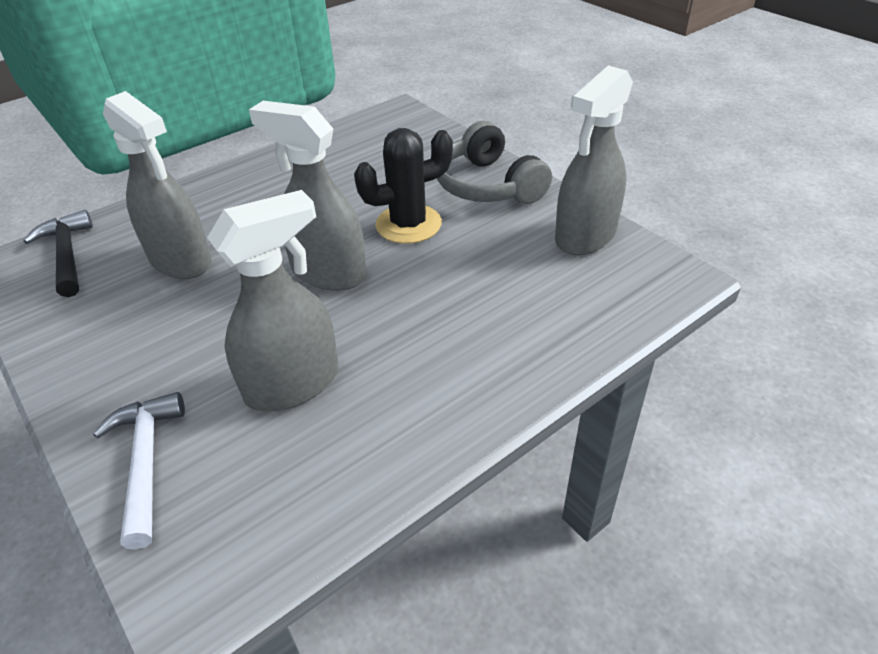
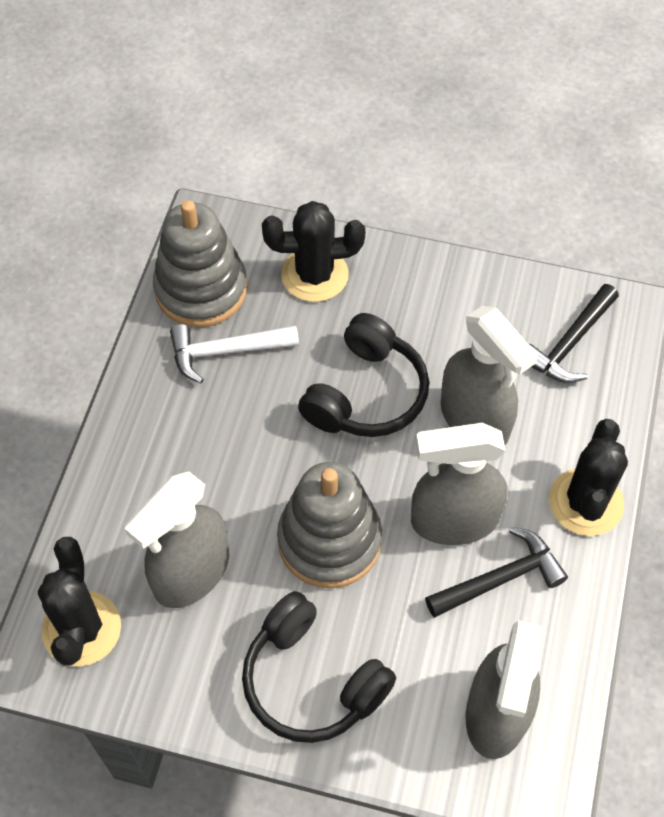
black cactus: 1 -> 3
black hammer: 1 -> 2
black headphones: 0 -> 2
grey headphones: 1 -> 0
grey stacking toy: 0 -> 2

